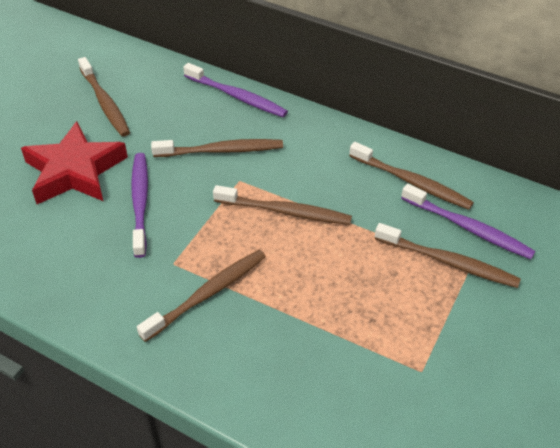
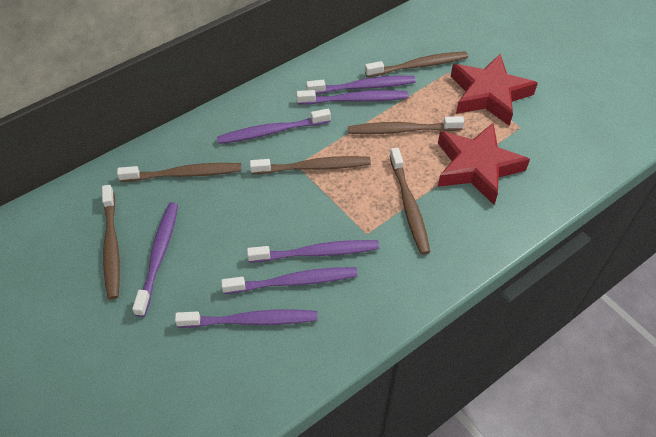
purple toothbrush: 3 -> 7
red star: 1 -> 2

